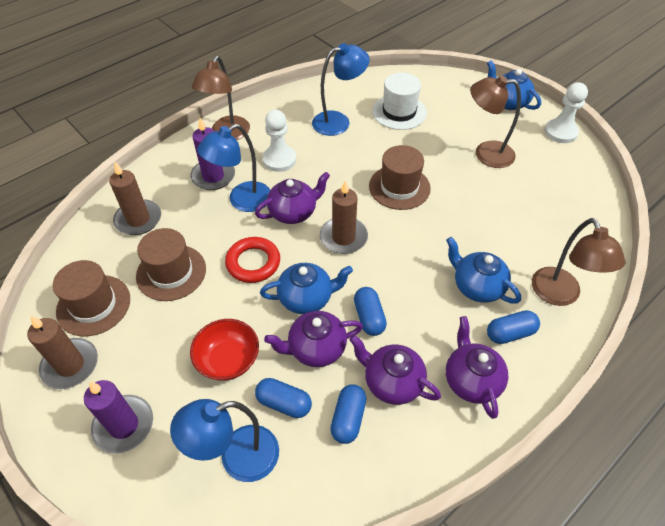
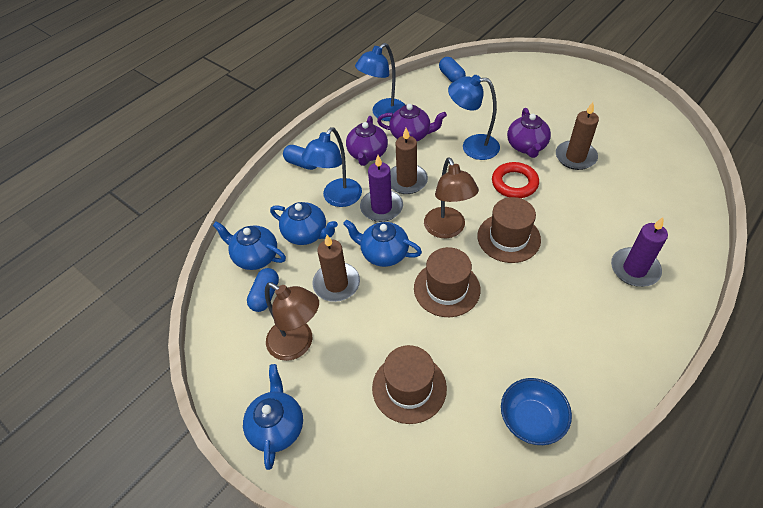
blue bowl: 0 -> 1
blue capsule: 4 -> 3
blue teapot: 3 -> 4
brown lamp: 3 -> 2
purple teapot: 4 -> 3
red bowl: 1 -> 0
white hat: 1 -> 0
white pawn: 2 -> 0

